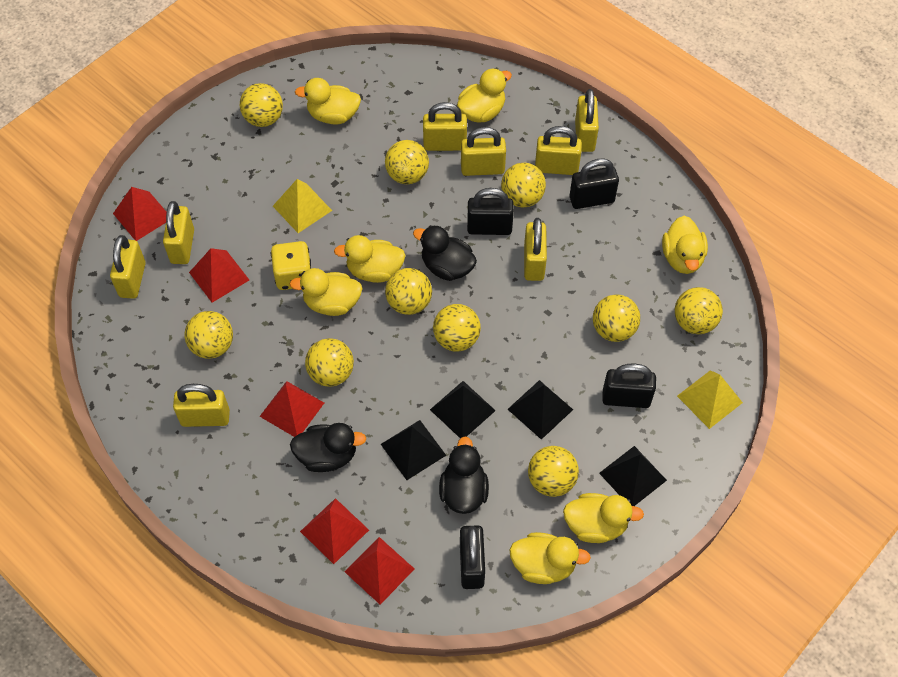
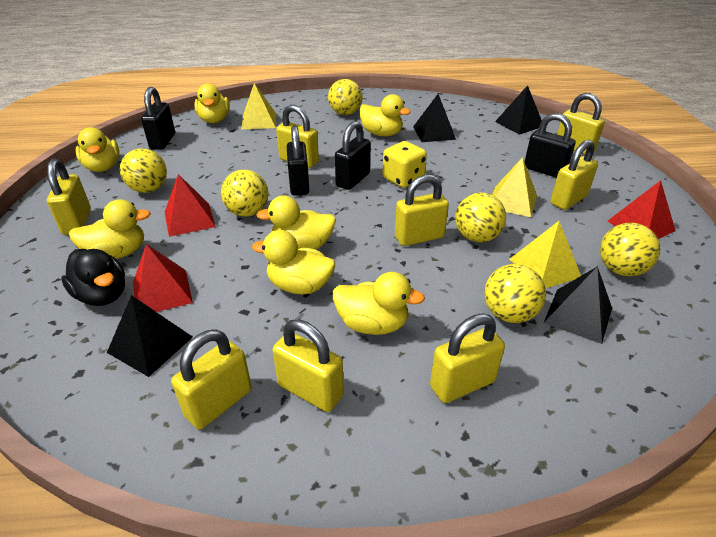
black duck: 3 -> 1
red pyramid: 5 -> 3
yellow ball: 10 -> 6
yellow pyramid: 2 -> 3

